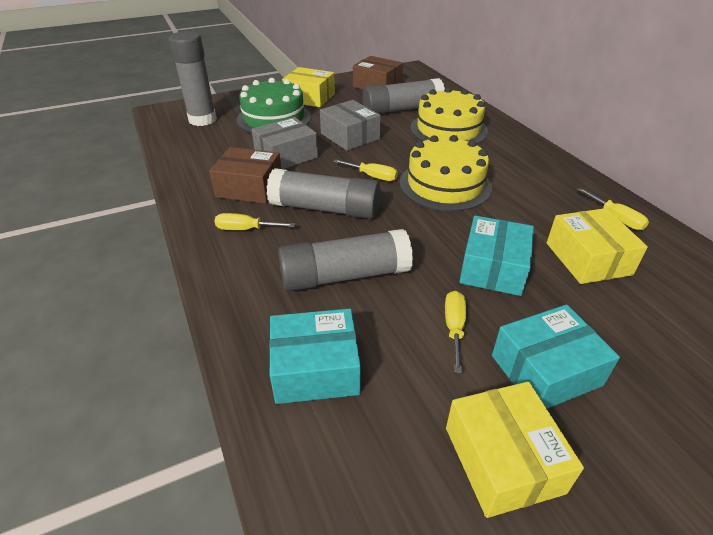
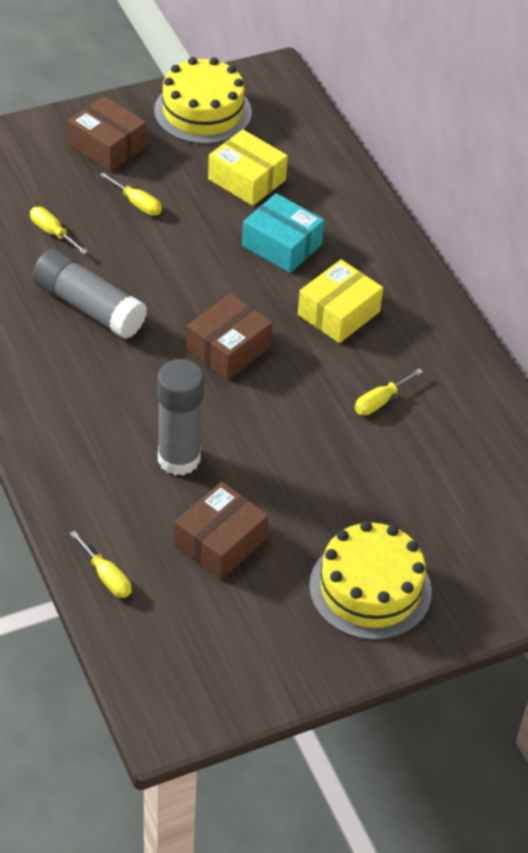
brown box: 2 -> 3
green cake: 1 -> 0
grey box: 2 -> 0
grey glue stick: 4 -> 2
turquoise box: 3 -> 1
yellow box: 3 -> 2

